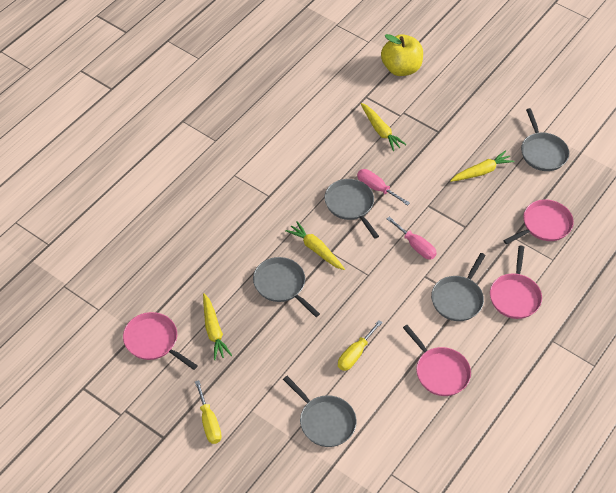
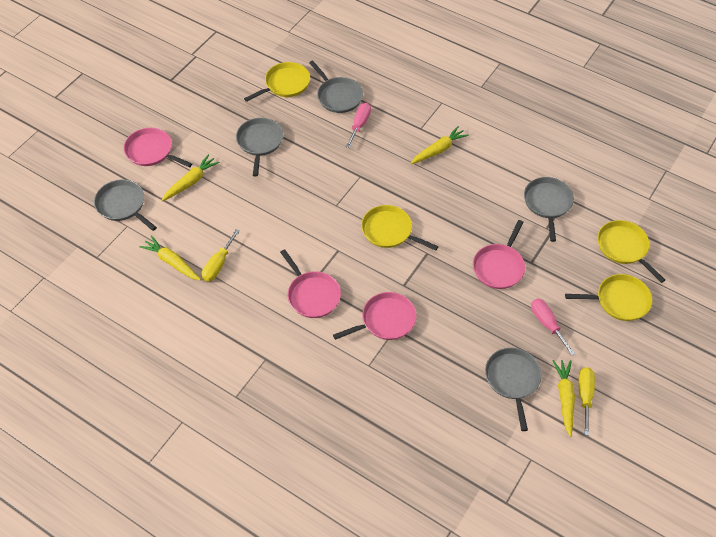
yellow apple: 1 -> 0
yellow pan: 0 -> 4

